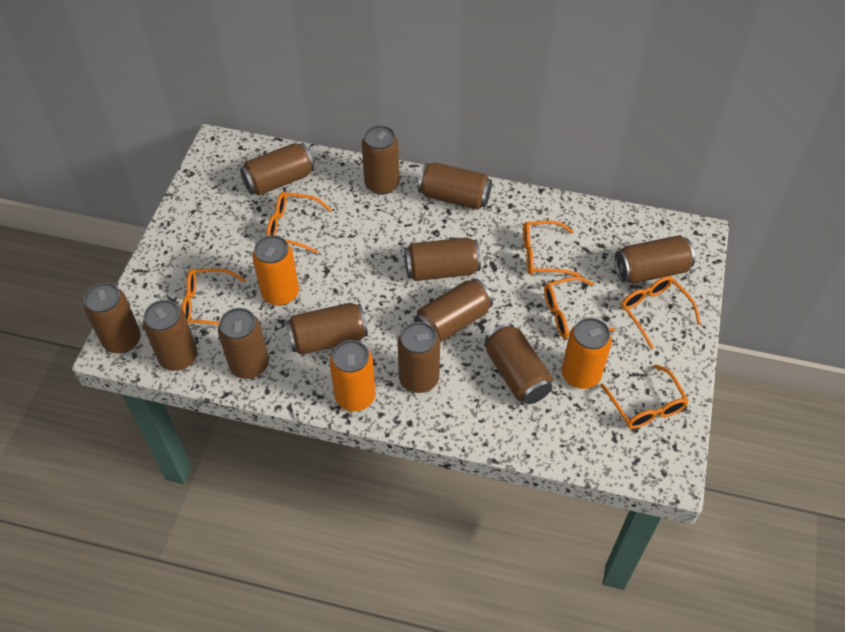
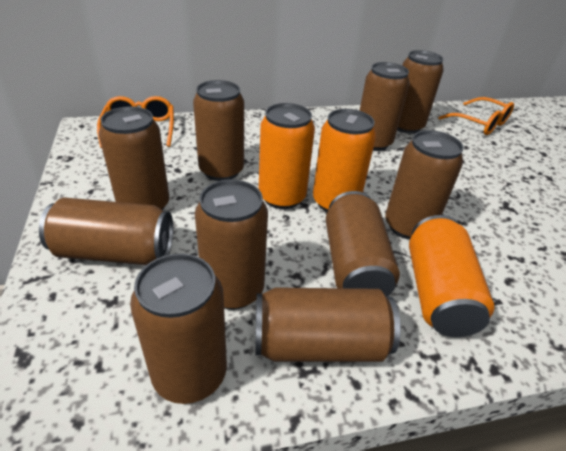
brown can: 12 -> 10
orange glasses: 6 -> 2

